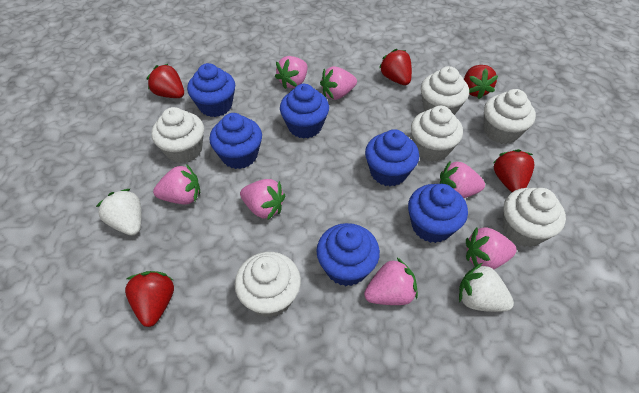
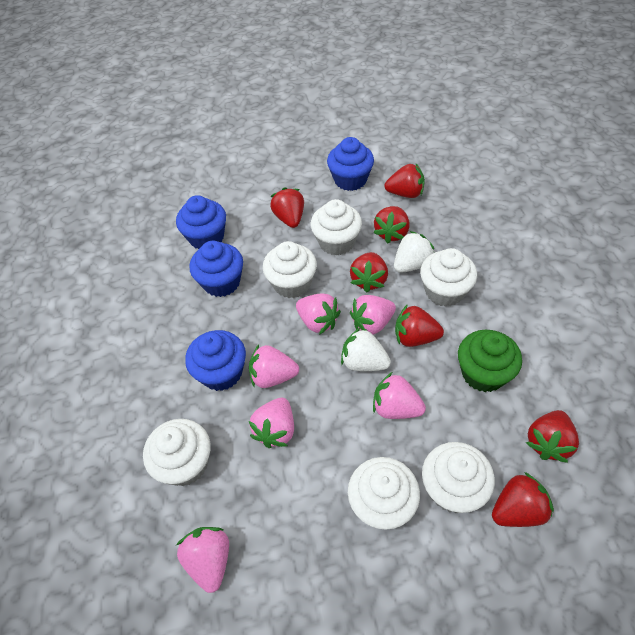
blue cupcake: 6 -> 4
green cupcake: 0 -> 1
pink strawberry: 7 -> 6
red strawberry: 5 -> 7

